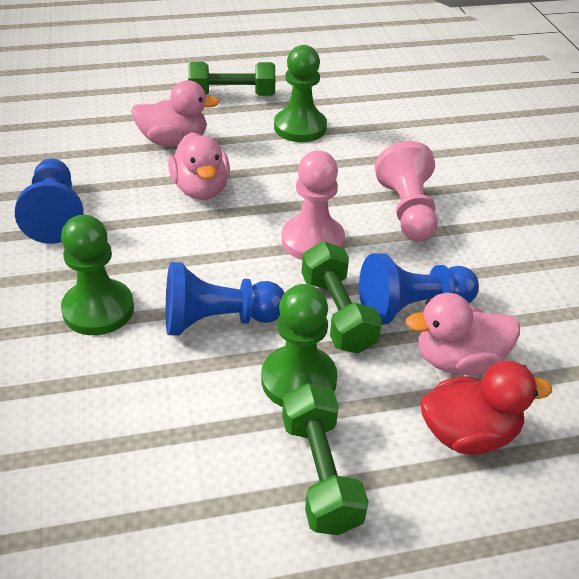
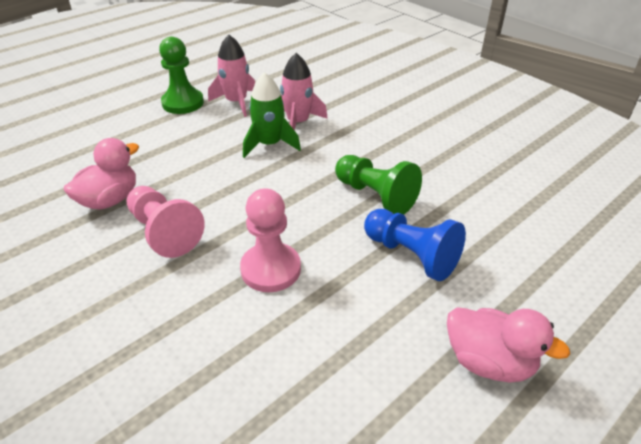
blue pawn: 3 -> 1
green dumbbell: 3 -> 0
green pawn: 3 -> 2
green rocket: 0 -> 1
pink duck: 3 -> 2
pink rocket: 0 -> 2
red duck: 1 -> 0

